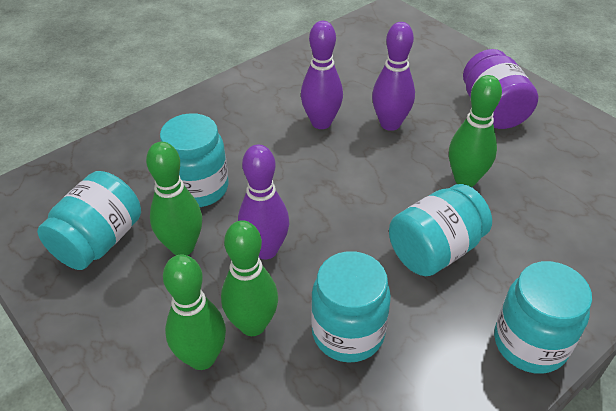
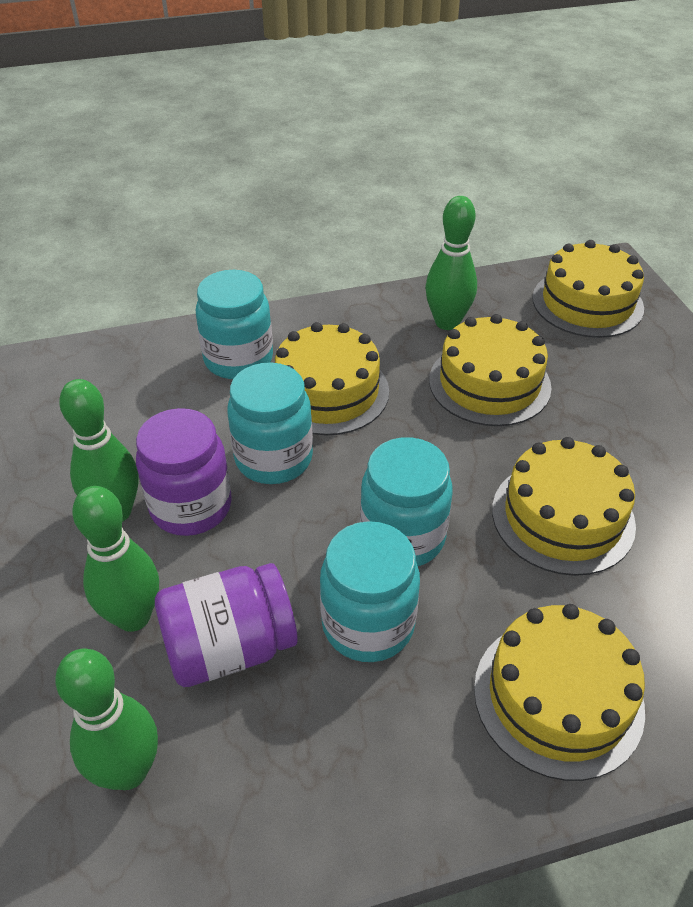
purple bowling pin: 3 -> 0
purple jar: 1 -> 2
turquoise jar: 5 -> 4
yellow cake: 0 -> 5

